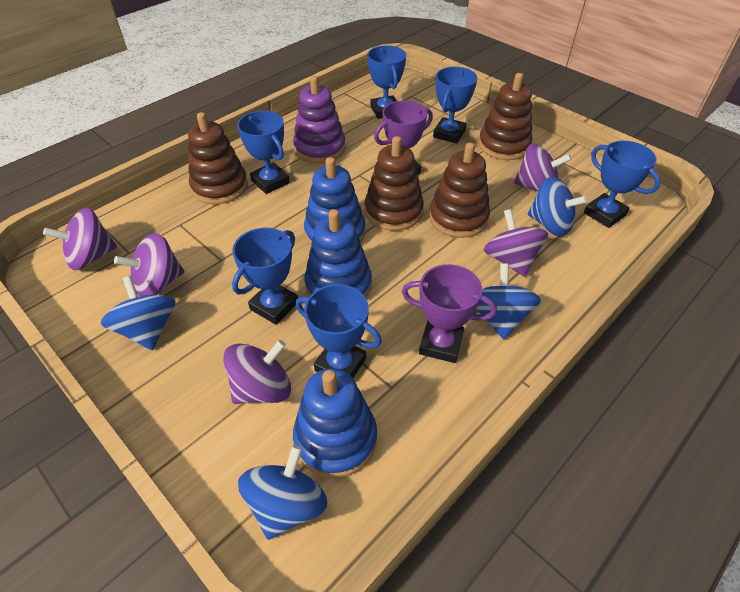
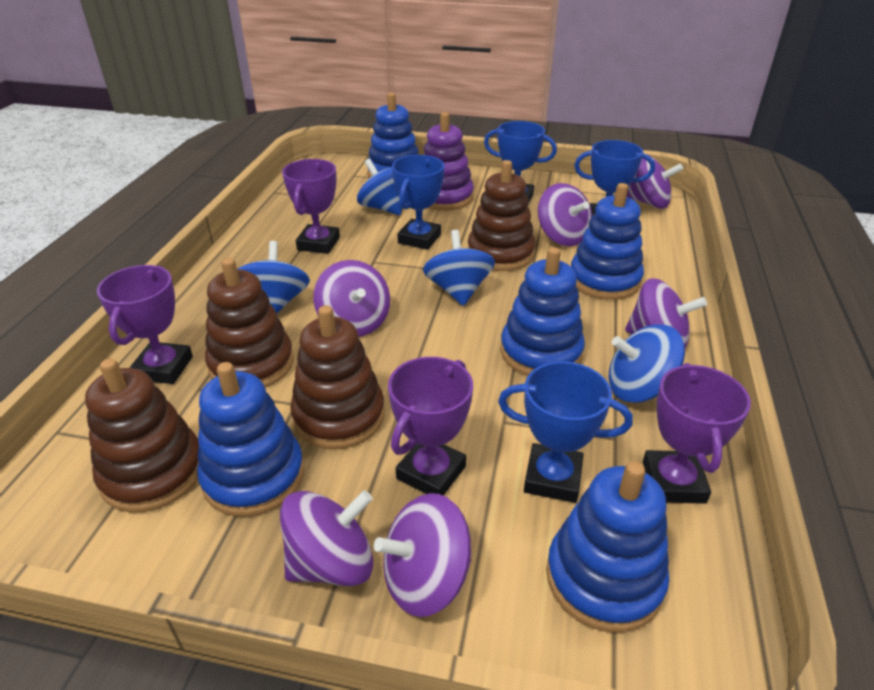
blue stacking toy: 3 -> 5
blue trophy: 6 -> 4
purple spinning top: 5 -> 6
purple trophy: 2 -> 4

